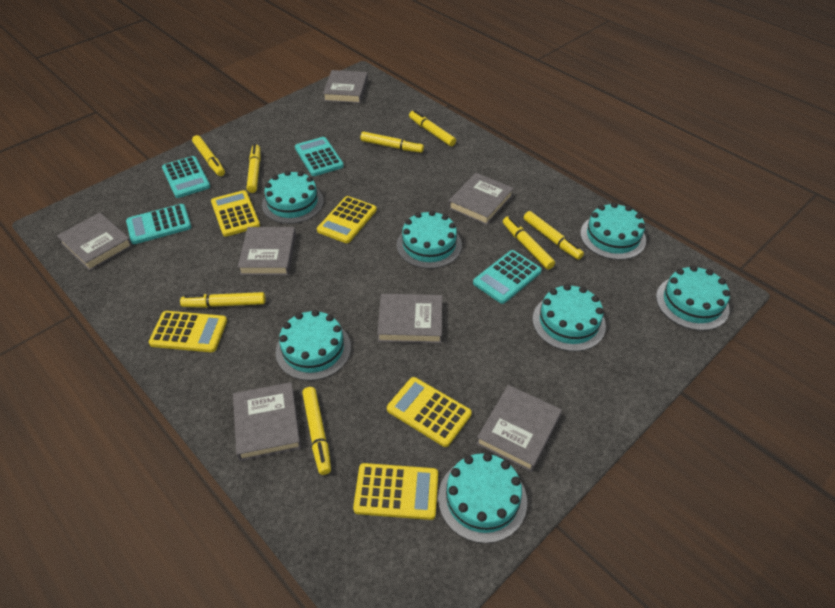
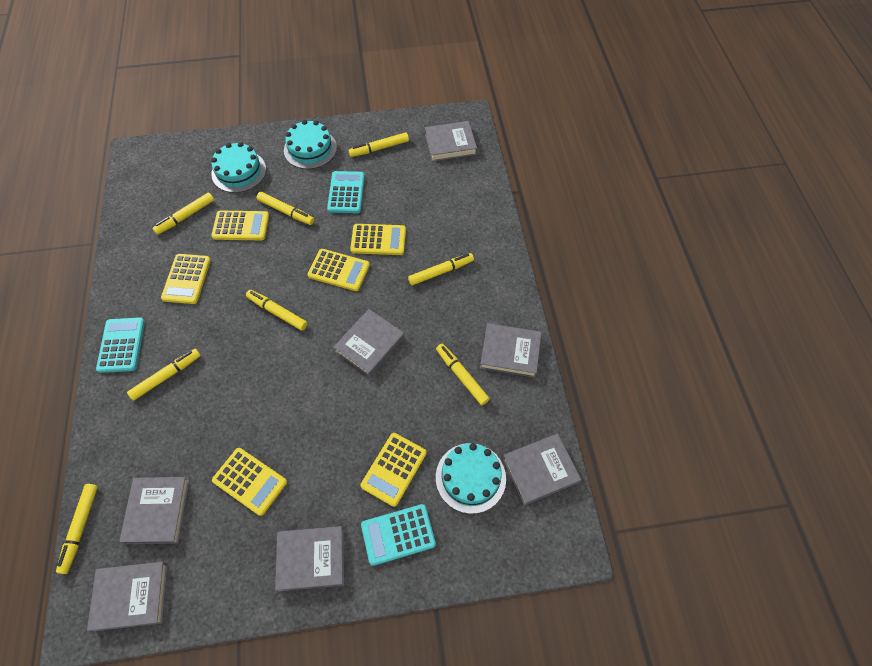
turquoise cake: 7 -> 3
turquoise calculator: 4 -> 3
yellow calculator: 5 -> 6

